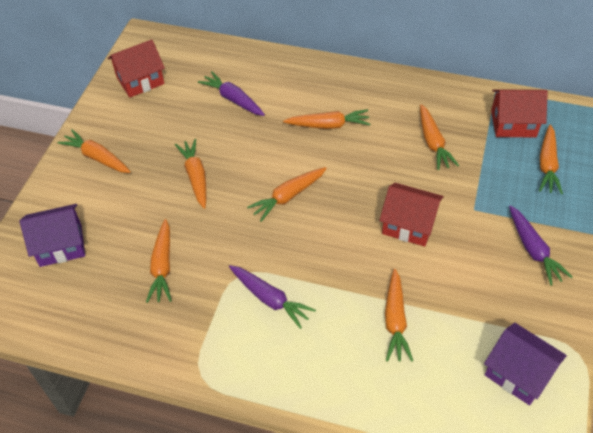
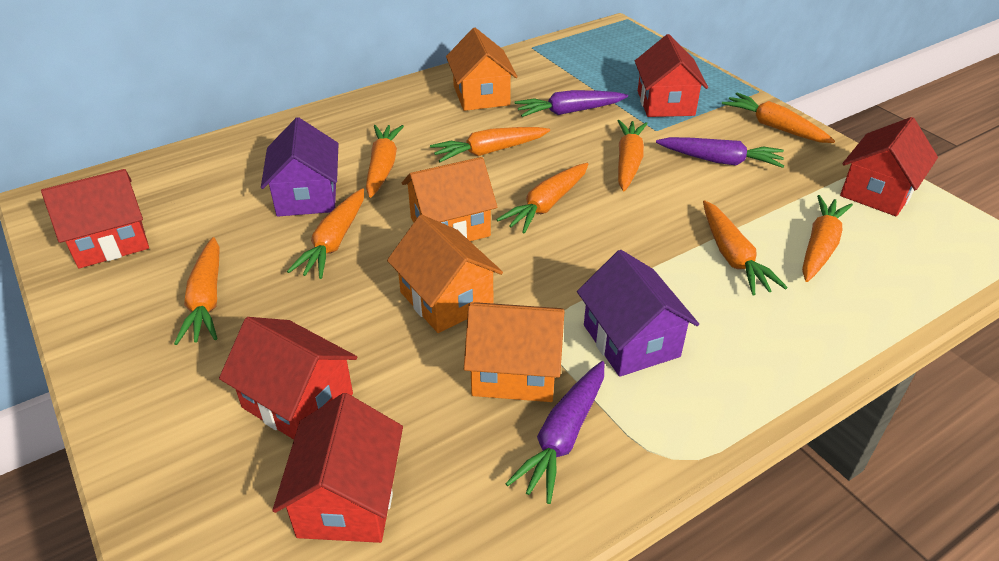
orange carrot: 8 -> 9
orange house: 0 -> 4
red house: 3 -> 5

